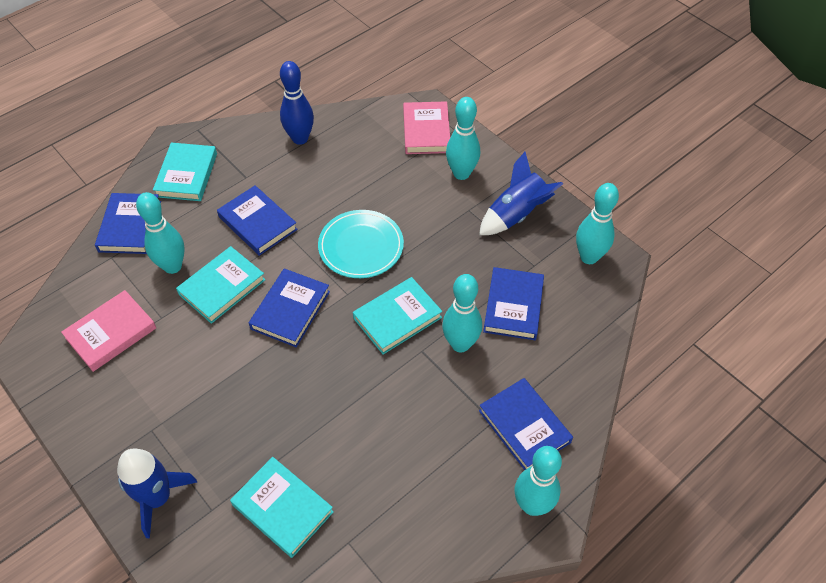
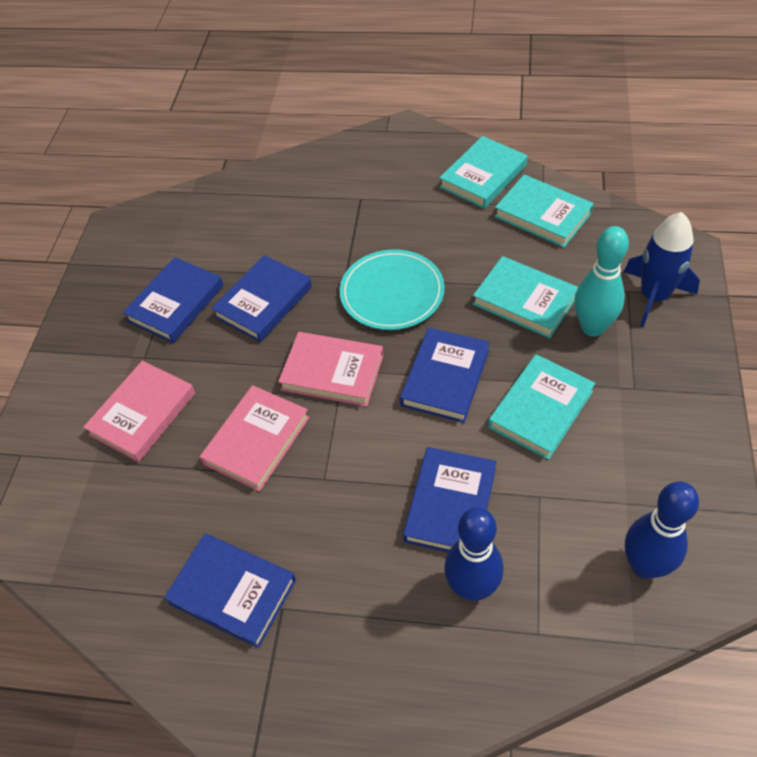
blue bowling pin: 1 -> 2
blue rocket: 2 -> 1
pink book: 2 -> 3
turquoise bowling pin: 5 -> 1

